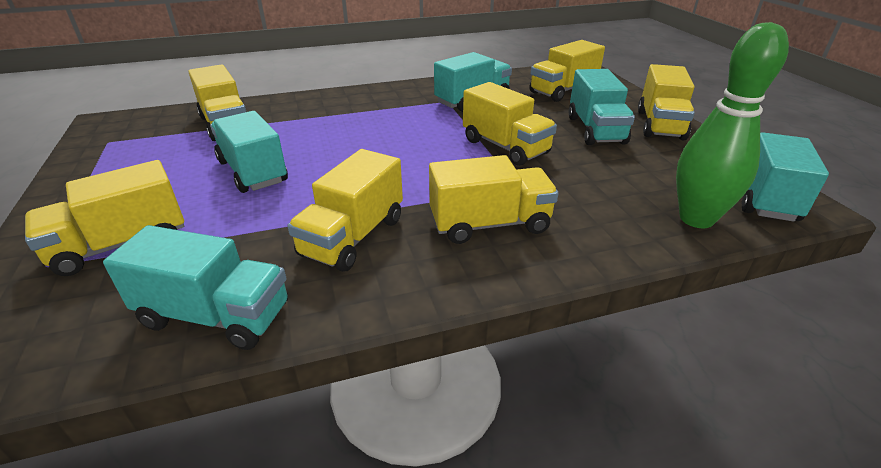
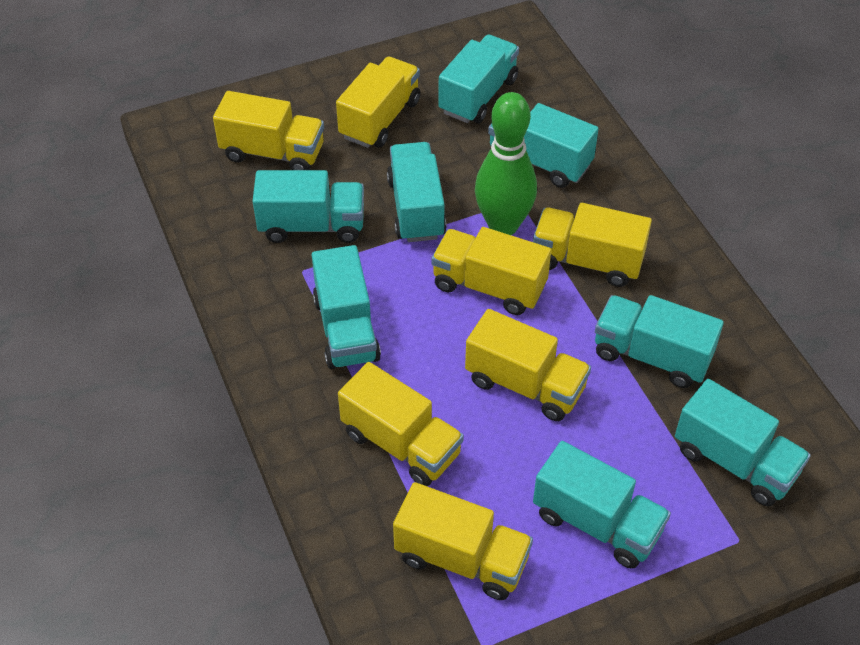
turquoise truck: 5 -> 8

